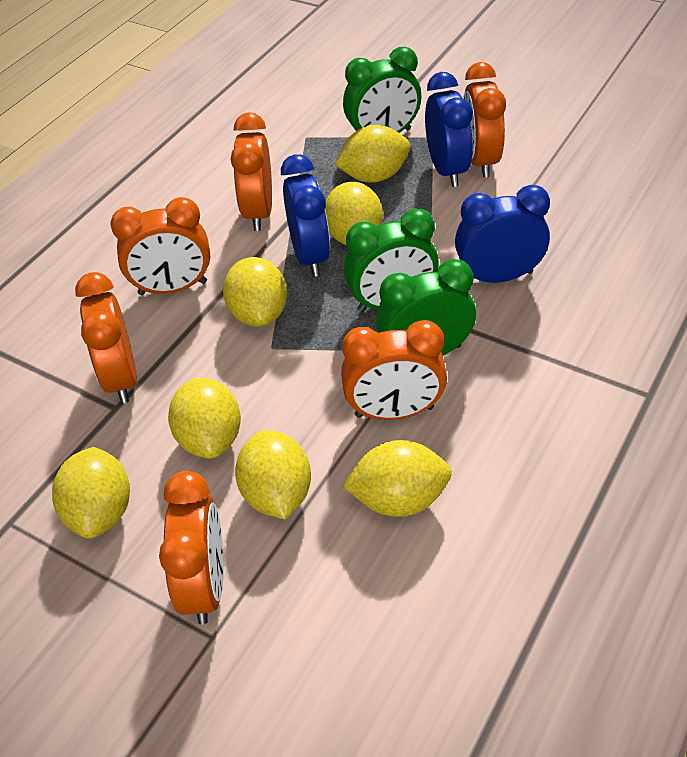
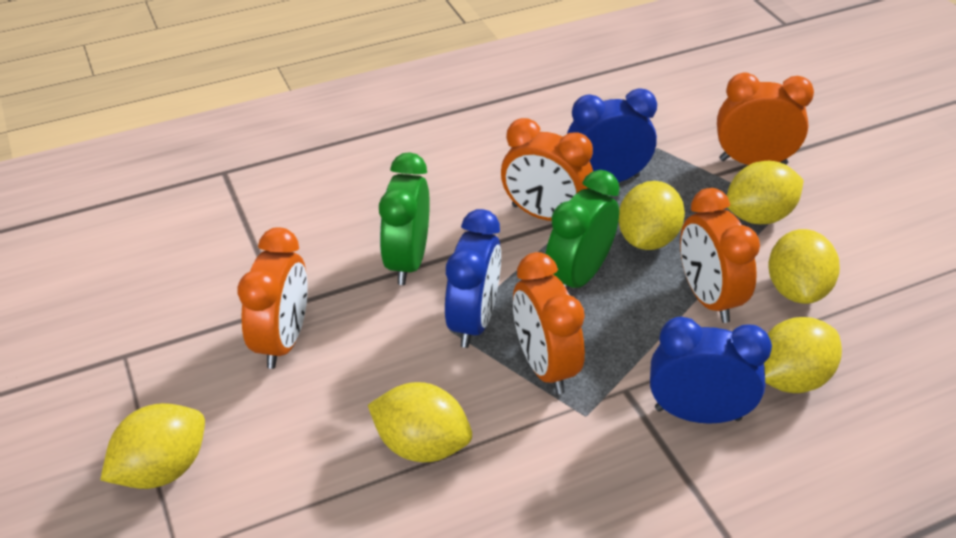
green clock: 3 -> 2
orange clock: 6 -> 5
yellow lemon: 7 -> 6

